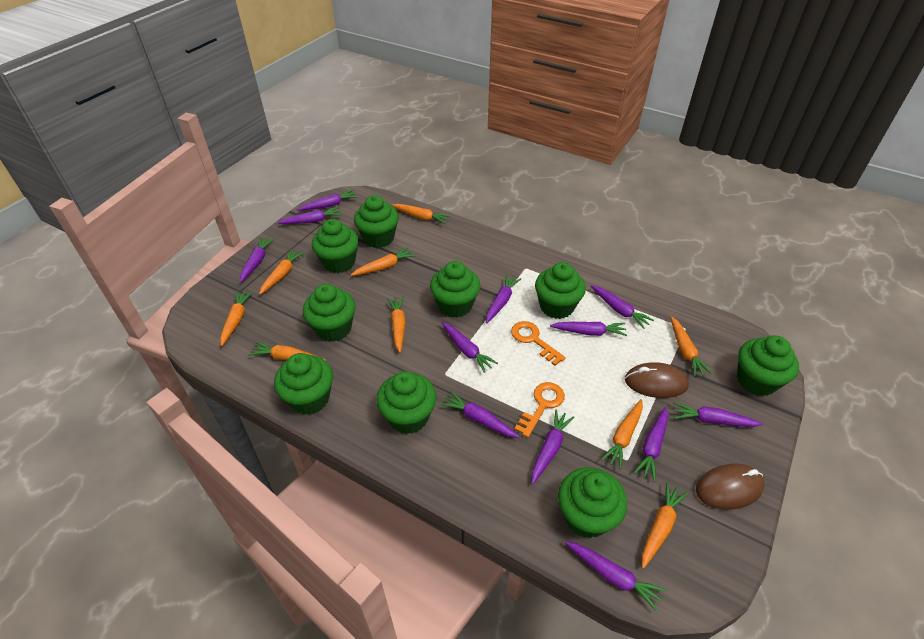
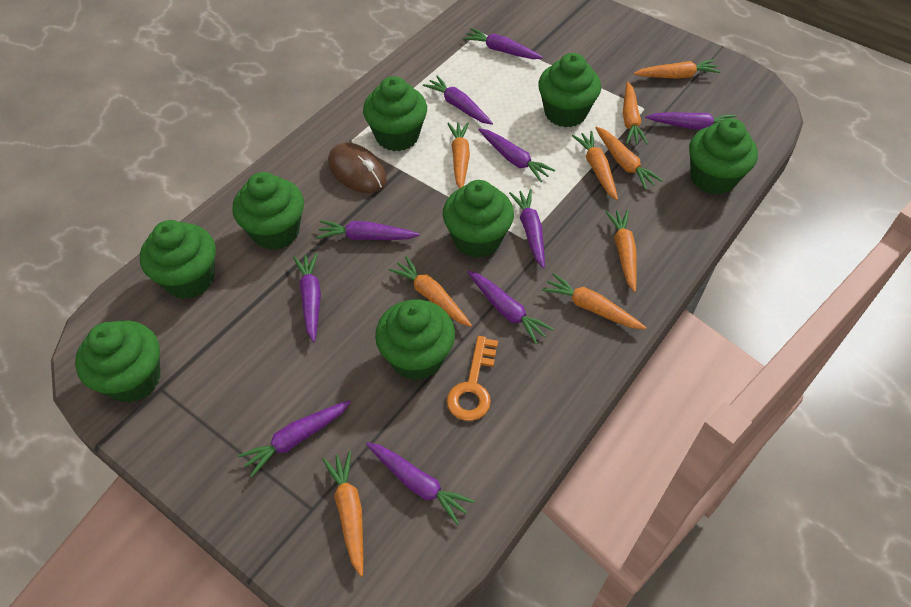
brown mouse: 2 -> 1
green cupcake: 9 -> 8
orange key: 2 -> 1
purple carrot: 12 -> 10

